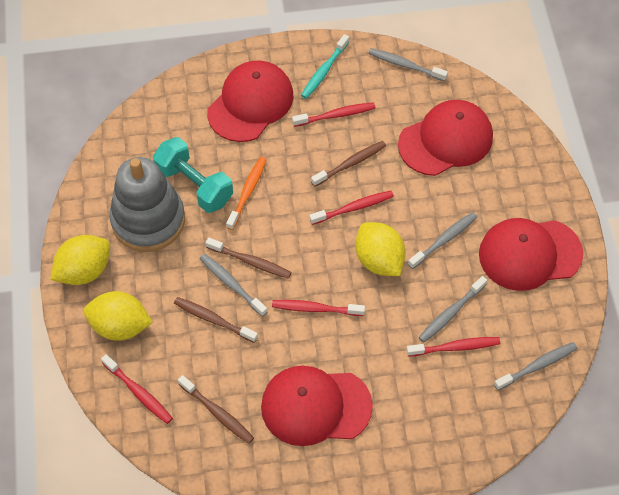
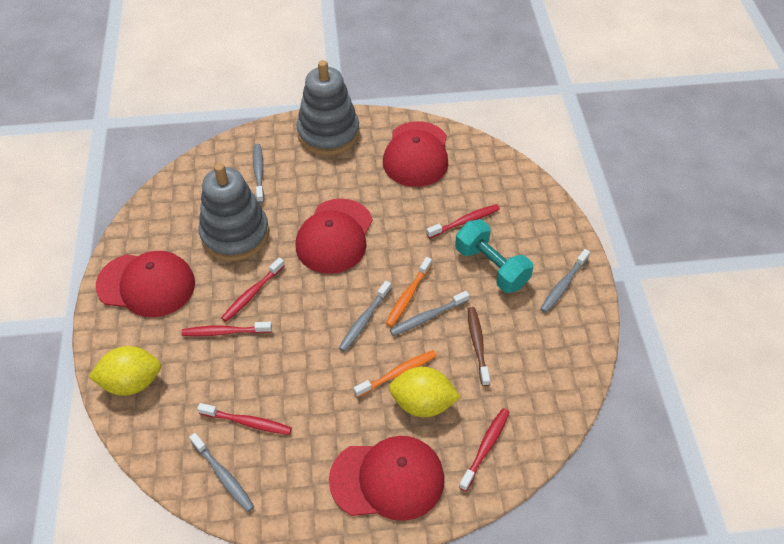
brown toothbrush: 4 -> 1
grey stacking toy: 1 -> 2
orange toothbrush: 1 -> 2
turquoise toothbrush: 1 -> 0
yellow lemon: 3 -> 2

